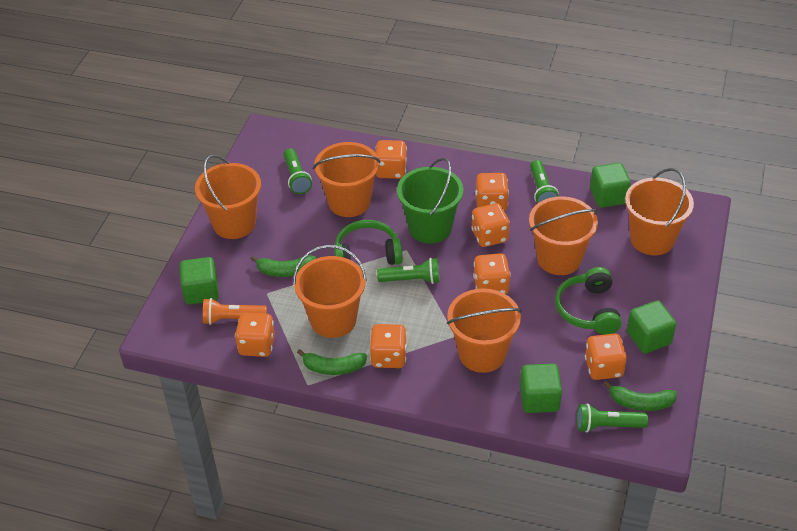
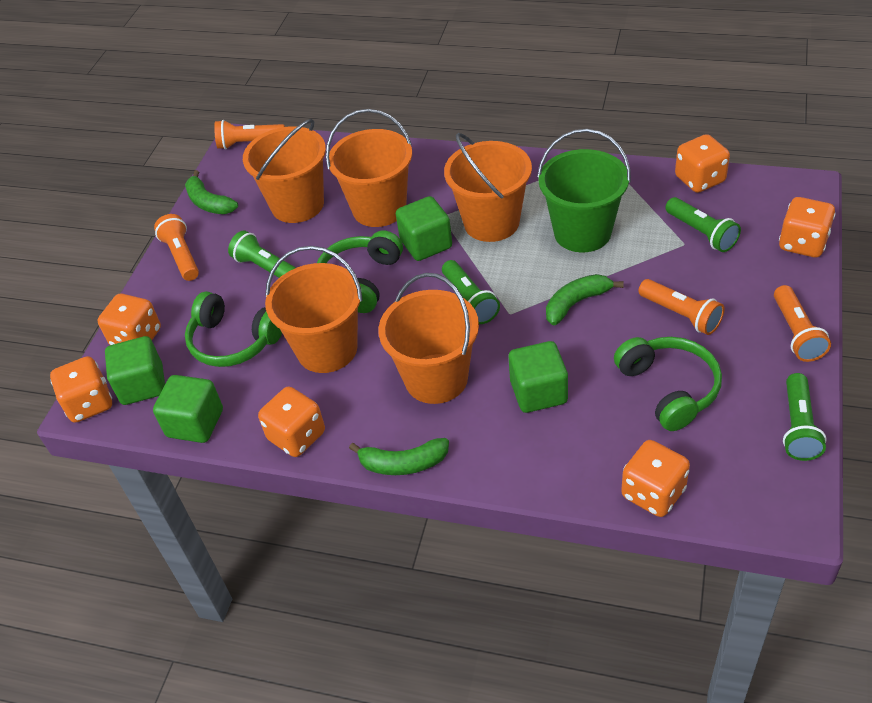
green headphones: 2 -> 3
orange bucket: 6 -> 5
orange dice: 7 -> 6
orange flashlight: 1 -> 4

